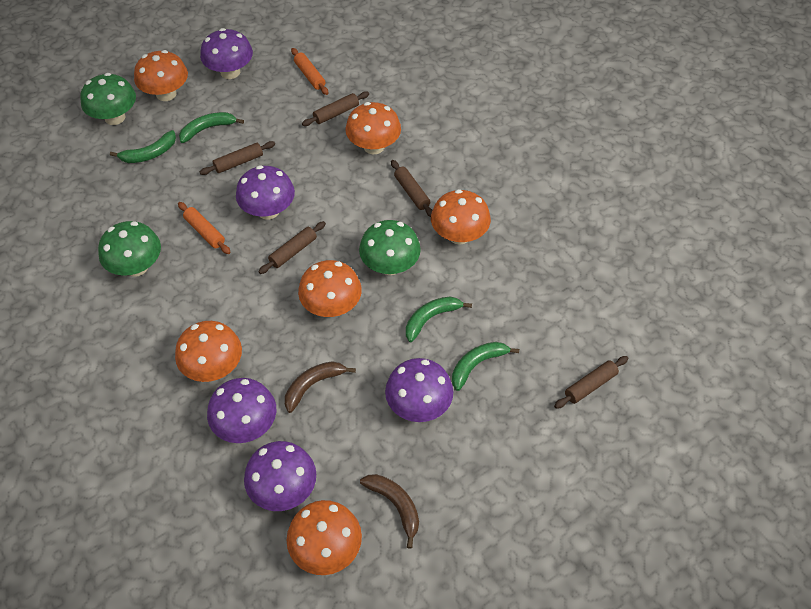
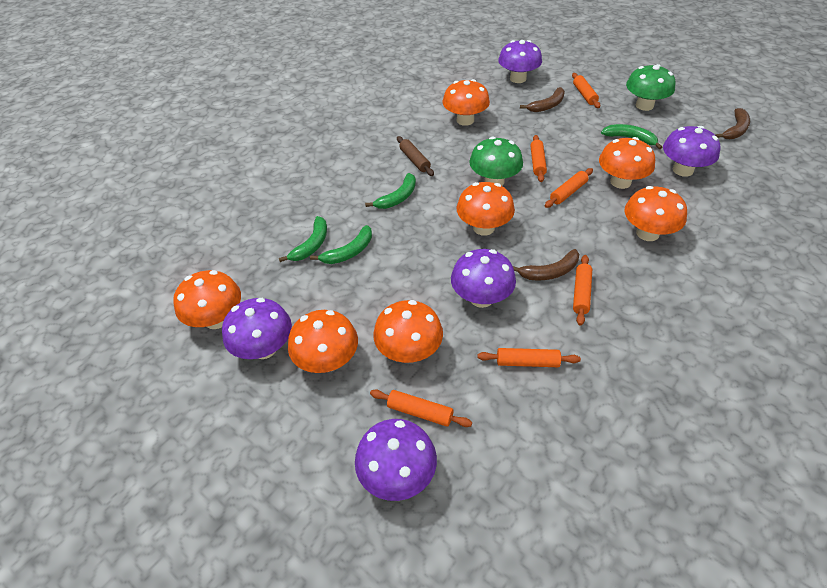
brown banana: 2 -> 3
brown rolling pin: 5 -> 1
green mushroom: 3 -> 2
orange mushroom: 6 -> 7
orange rolling pin: 2 -> 6

